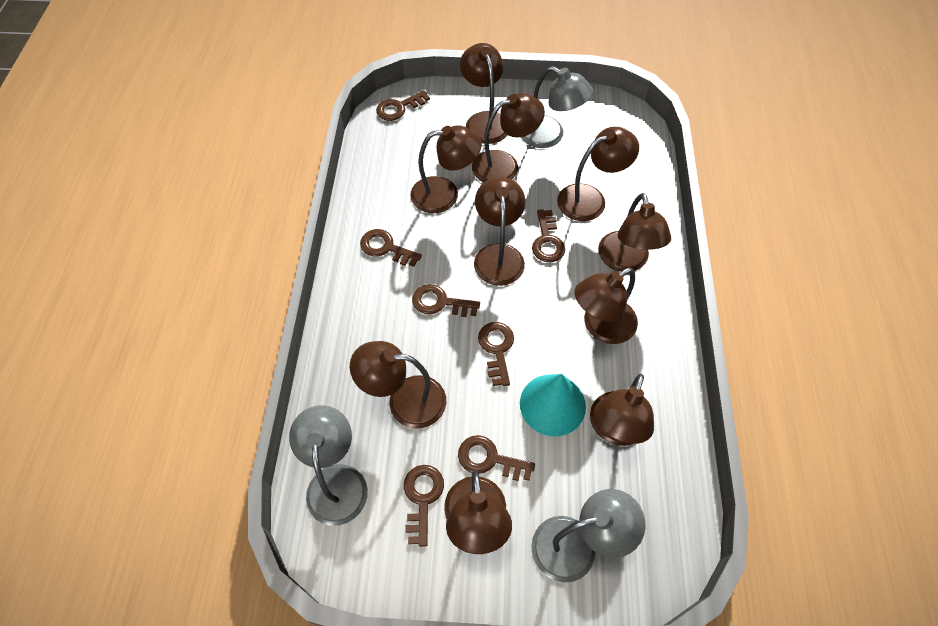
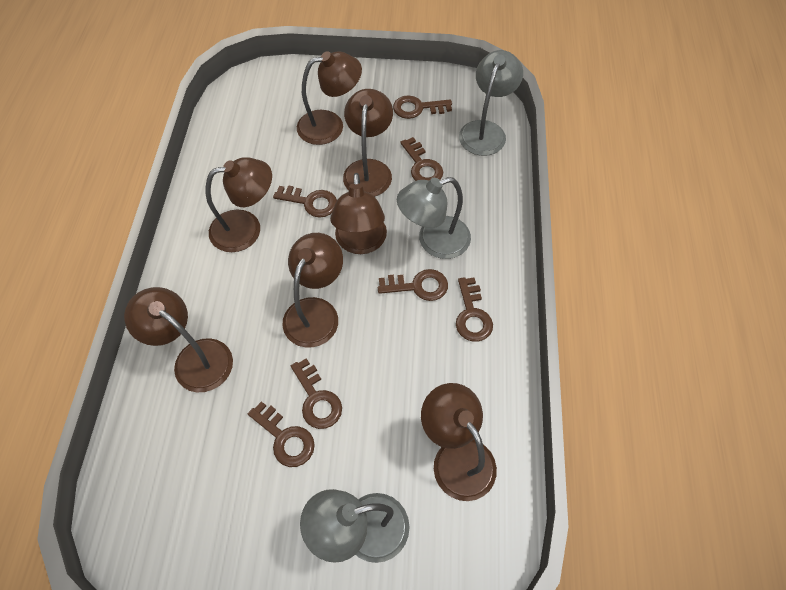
brown lamp: 10 -> 7
turquoise cone: 1 -> 0

